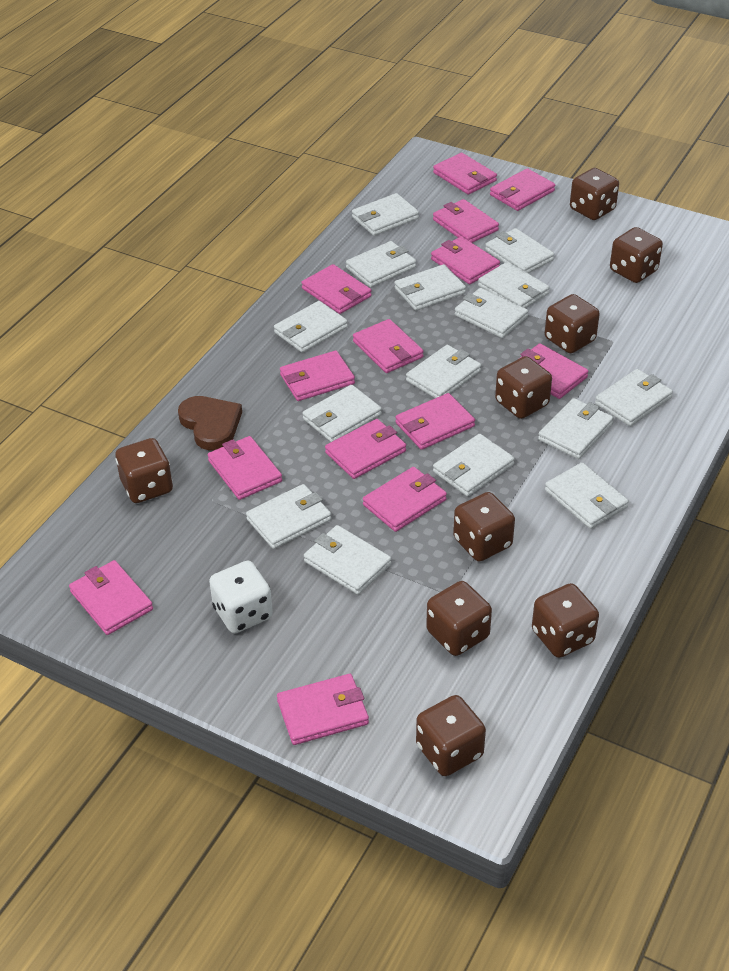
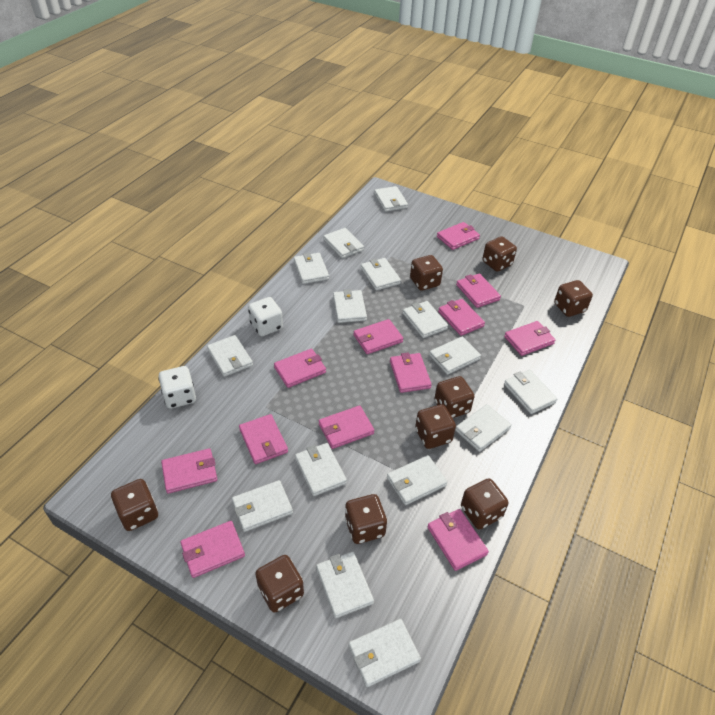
brown heart: 1 -> 0
pink wallet: 14 -> 12
white dice: 1 -> 2

